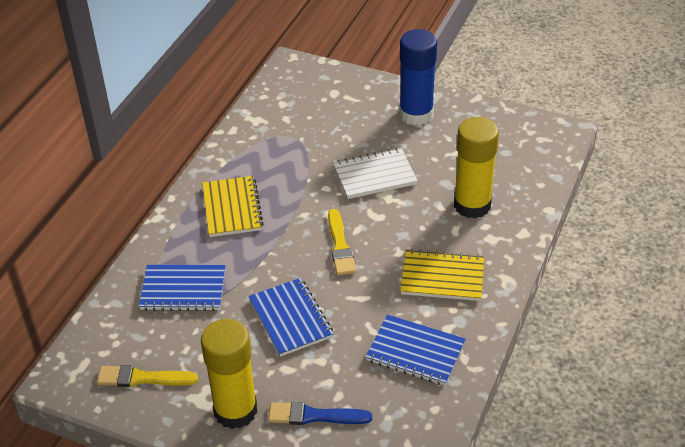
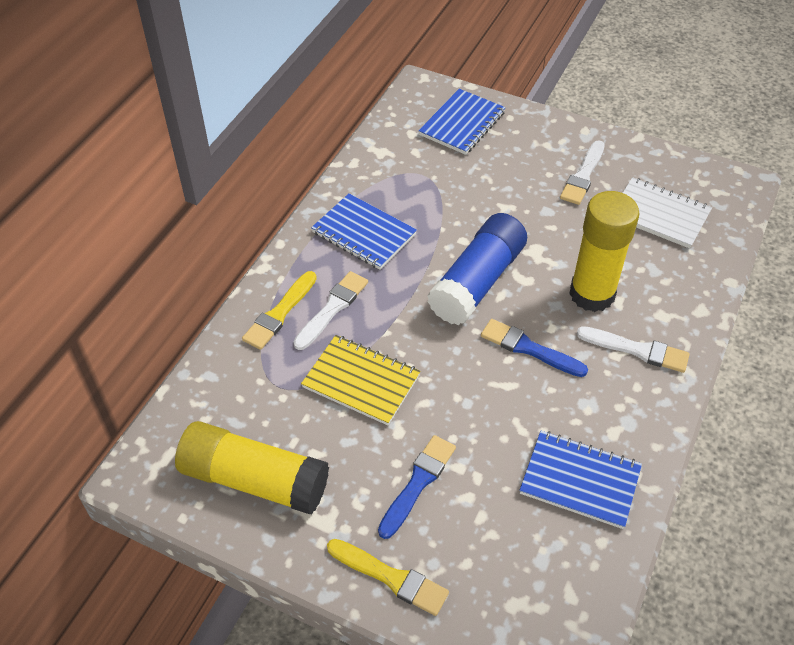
blue brush: 1 -> 2
white brush: 0 -> 3
yellow notebook: 2 -> 1

